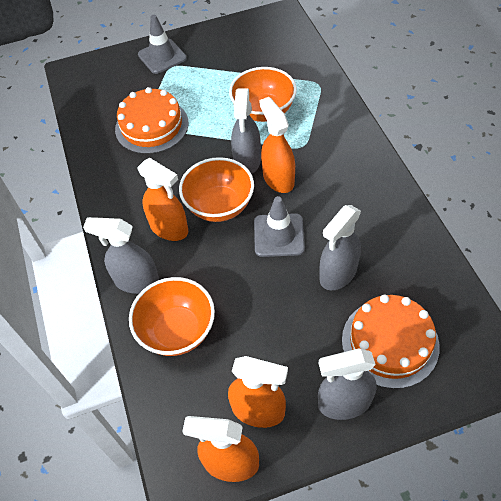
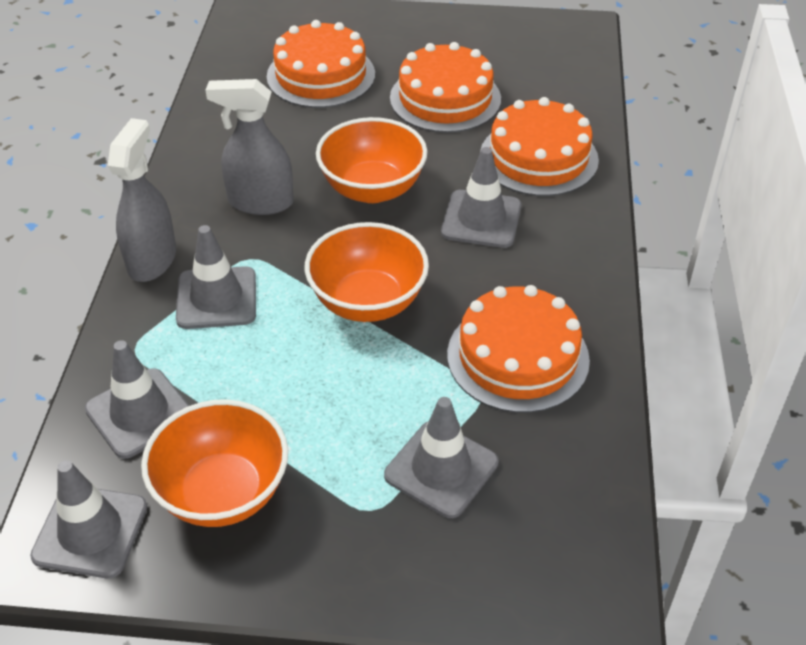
grey spray bottle: 4 -> 2
grey traffic cone: 2 -> 5
orange cake: 2 -> 4
orange spray bottle: 4 -> 0

